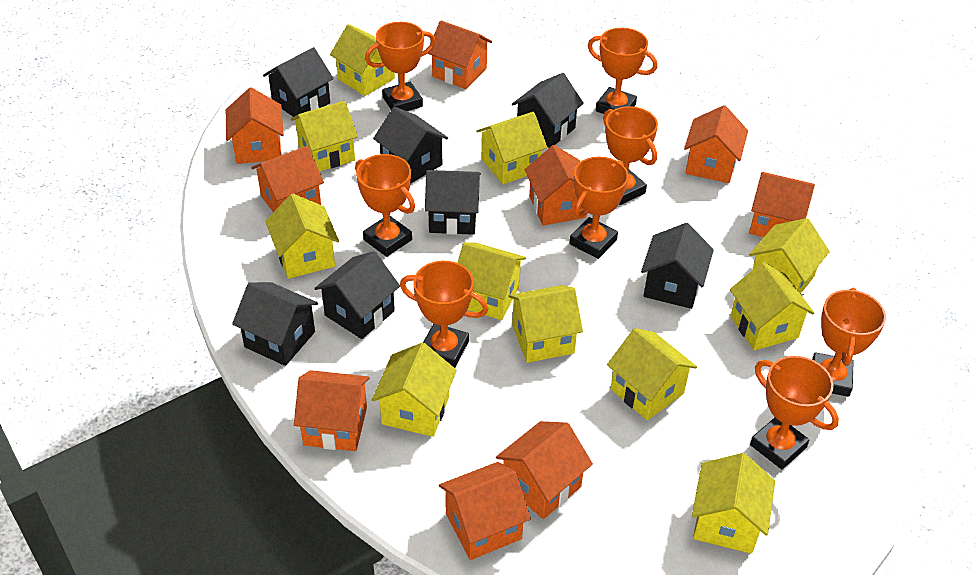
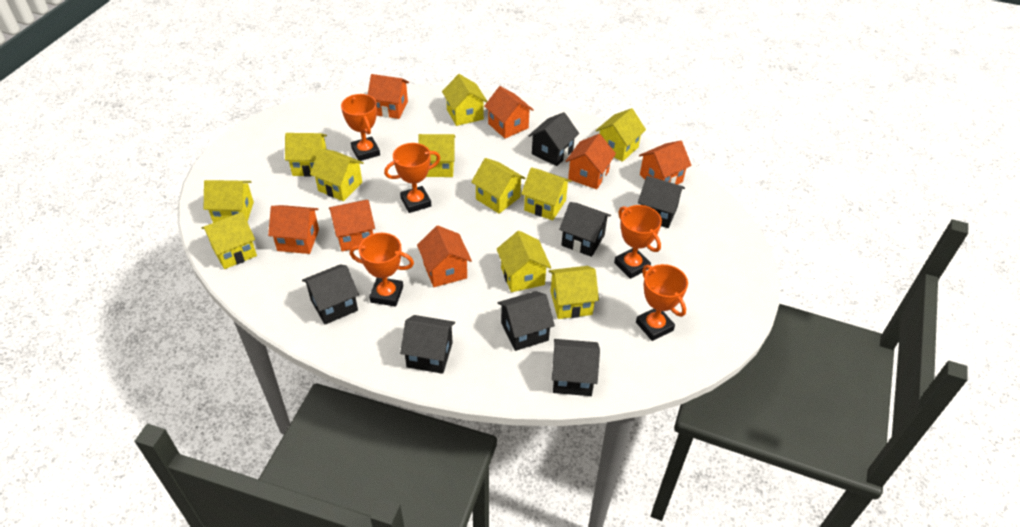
orange house: 9 -> 7
orange trophy: 8 -> 5

